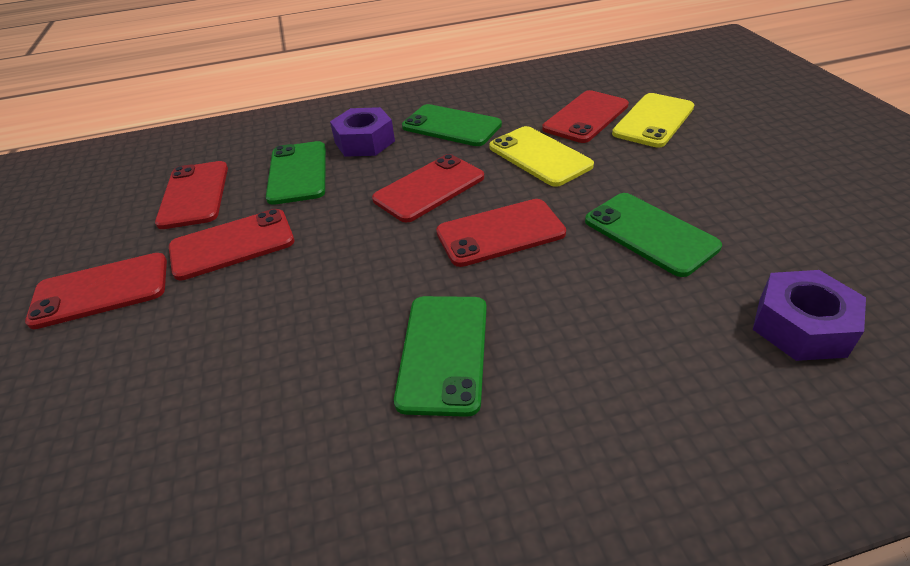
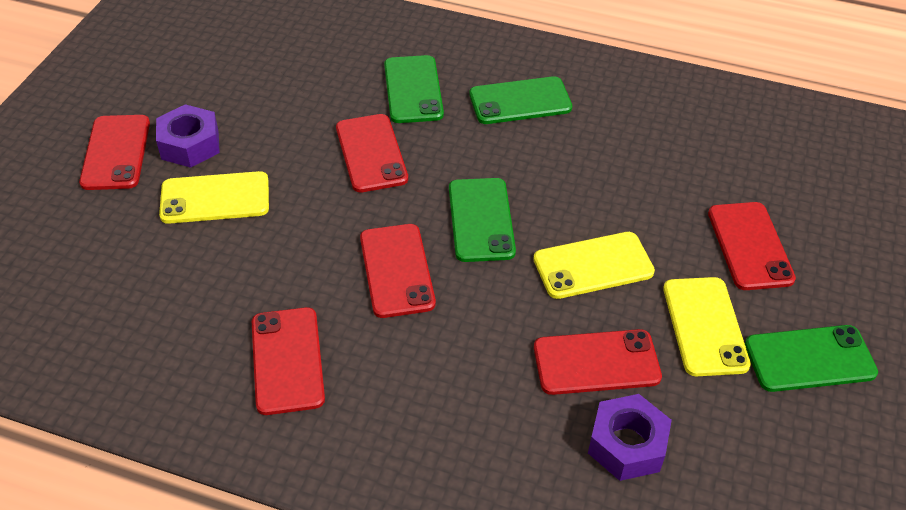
yellow phone: 2 -> 3

